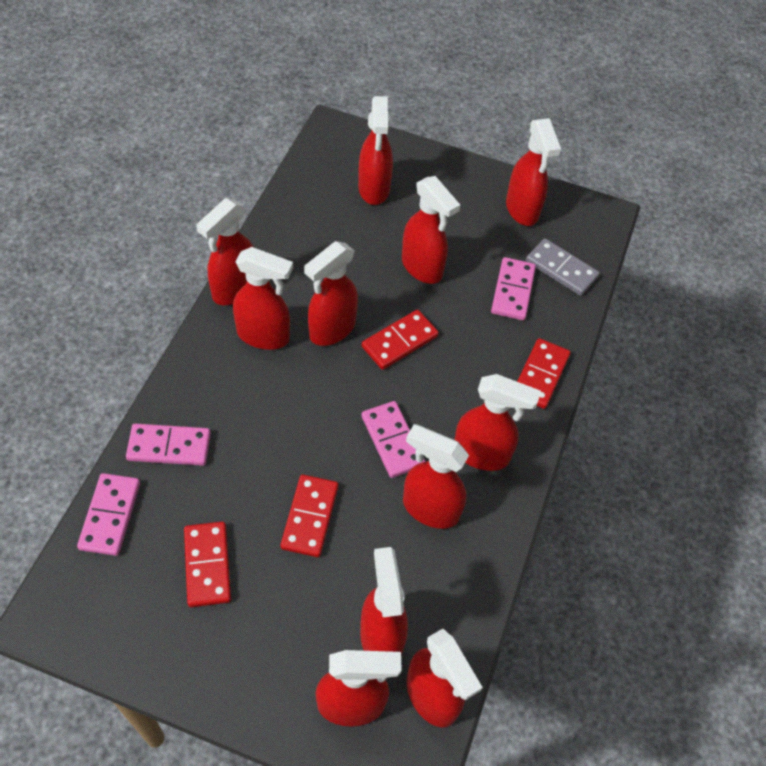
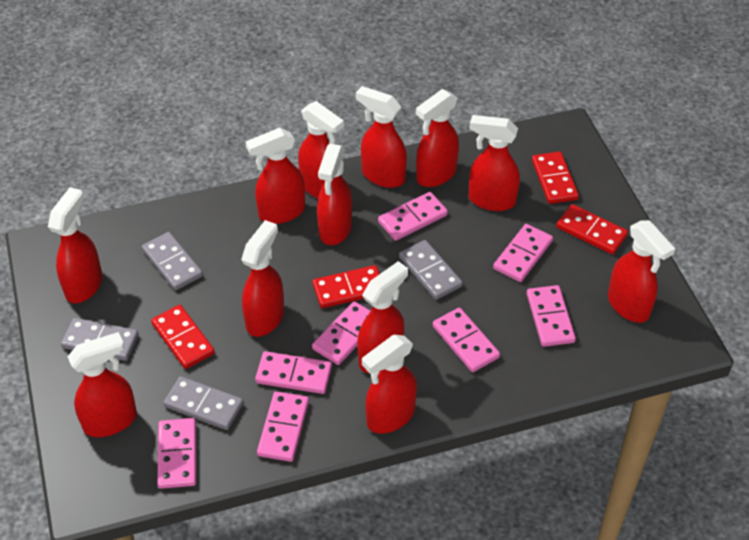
grey domino: 1 -> 4
pink domino: 4 -> 8
red spray bottle: 11 -> 12

